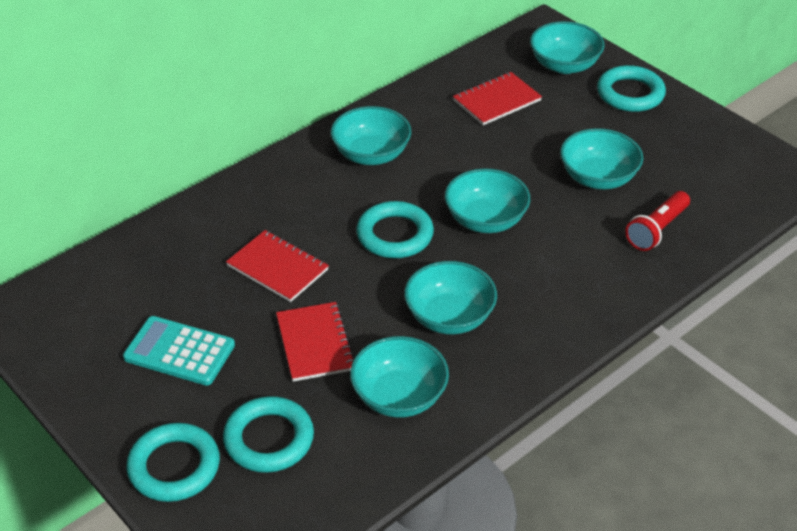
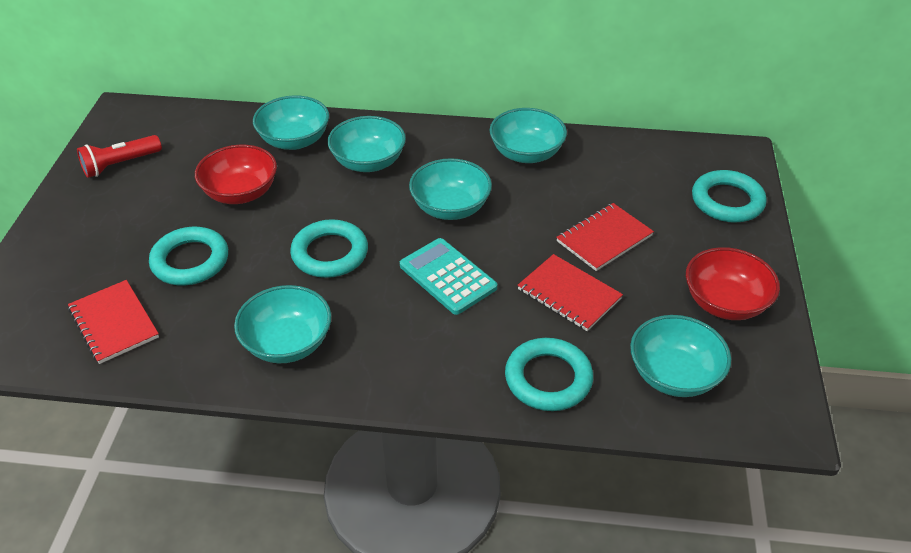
red bowl: 0 -> 2

